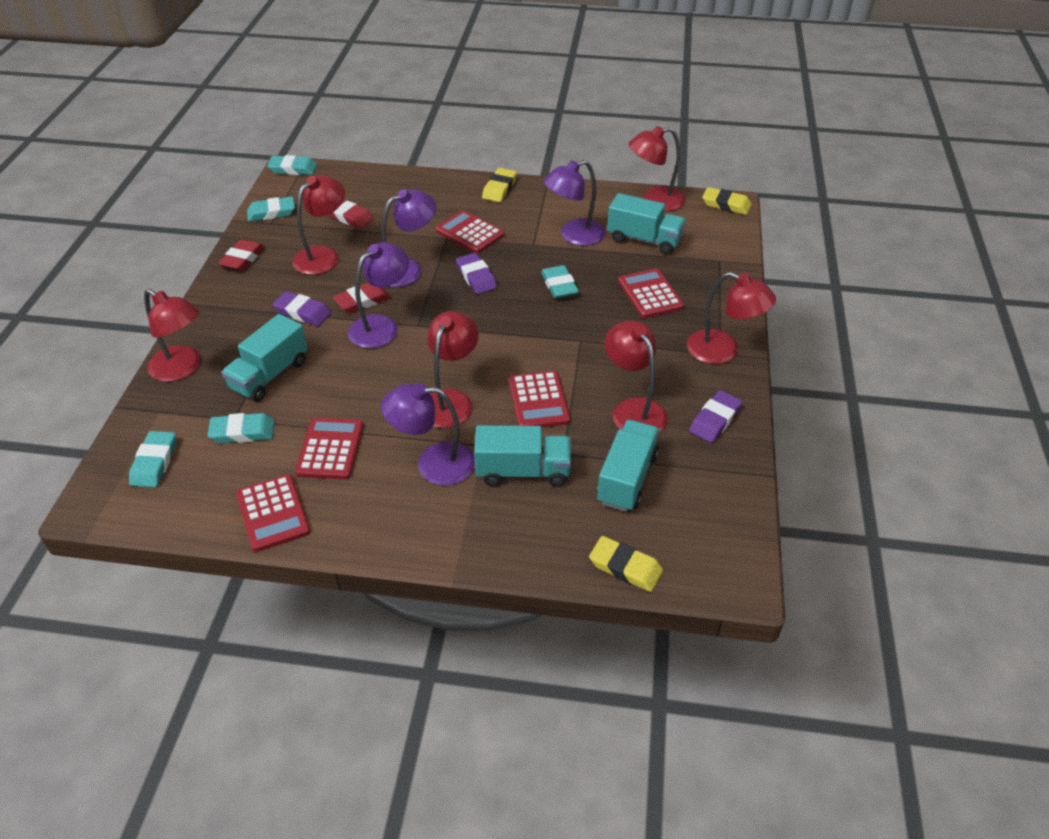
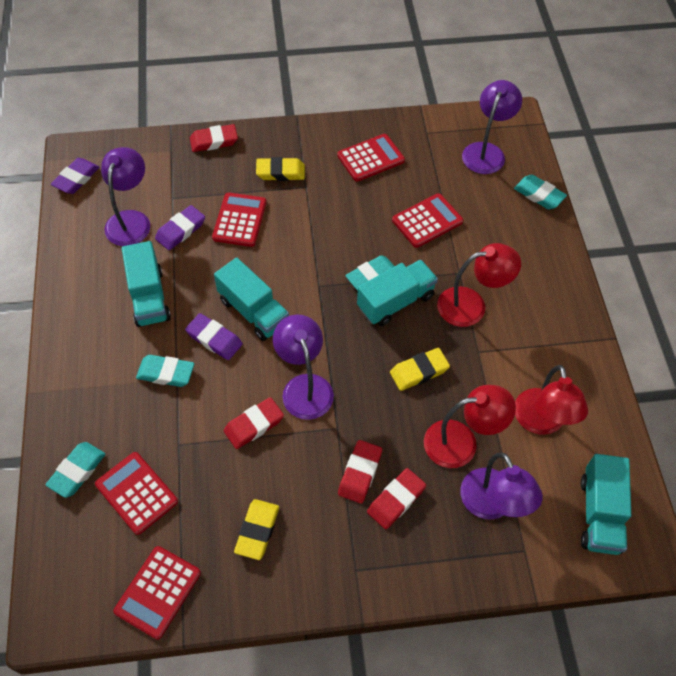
red eraser: 3 -> 4
red lamp: 6 -> 3
turquoise eraser: 5 -> 4

